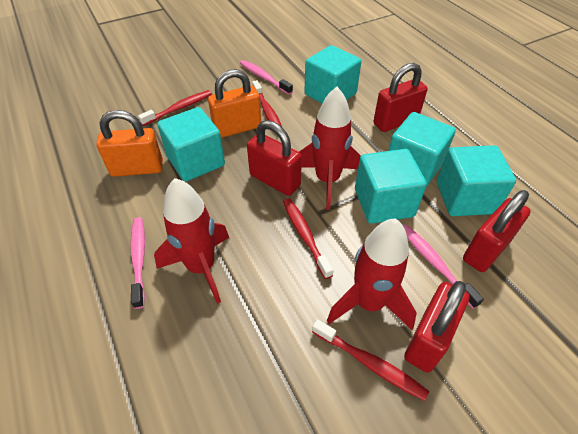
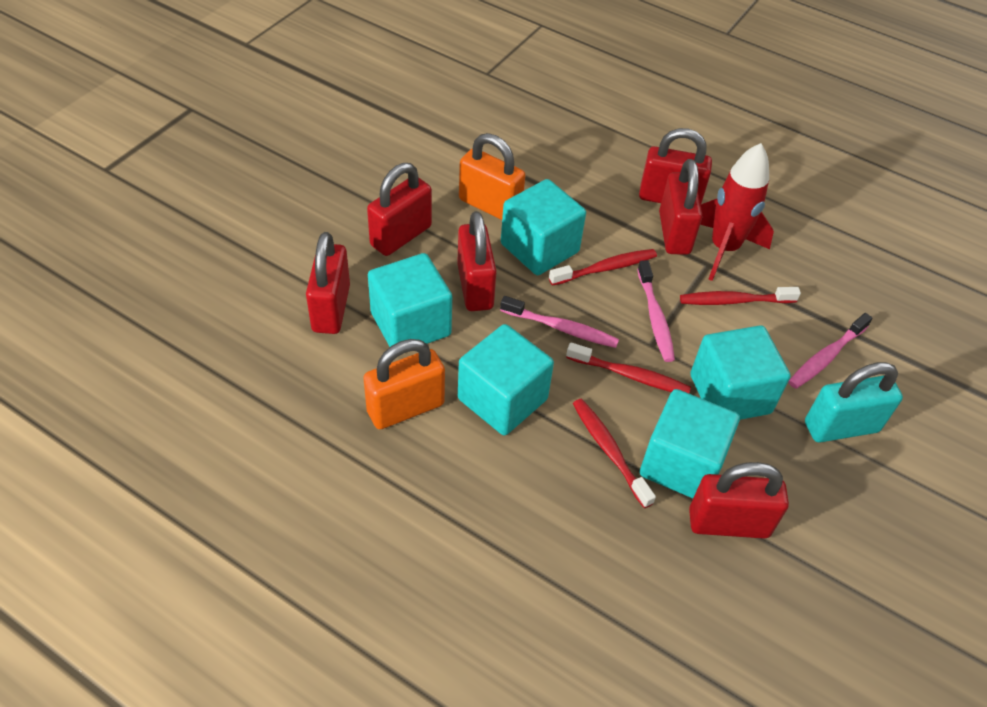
red padlock: 4 -> 6
red rocket: 3 -> 1
turquoise padlock: 0 -> 1

